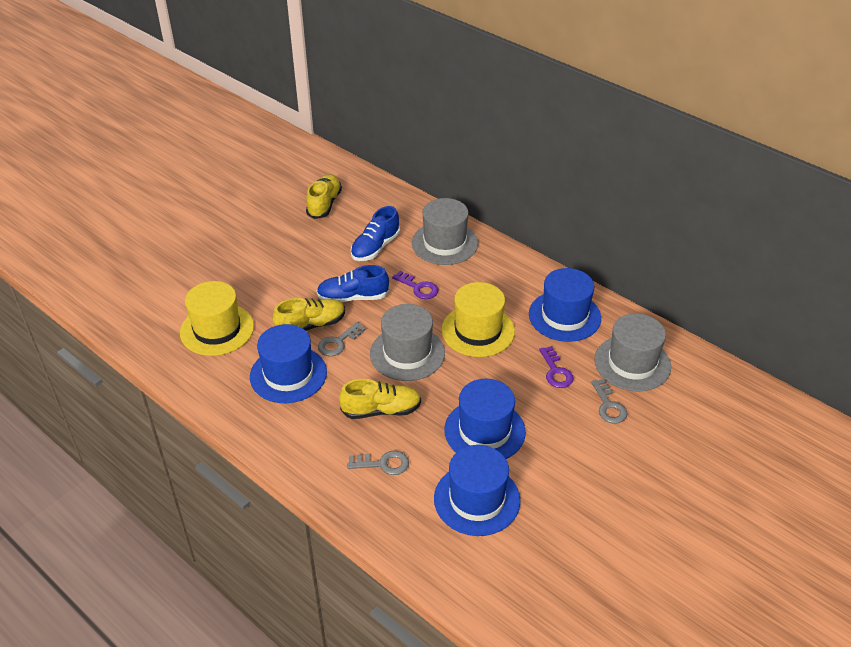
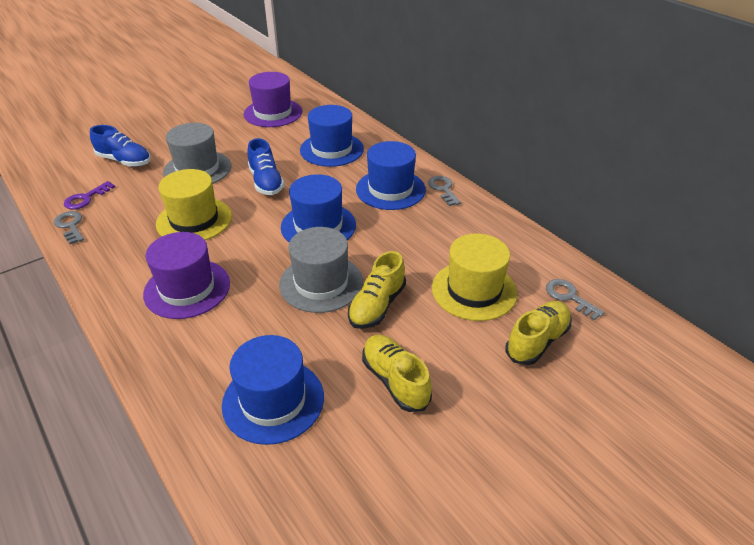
grey hat: 3 -> 2
purple hat: 0 -> 2
purple key: 2 -> 1

